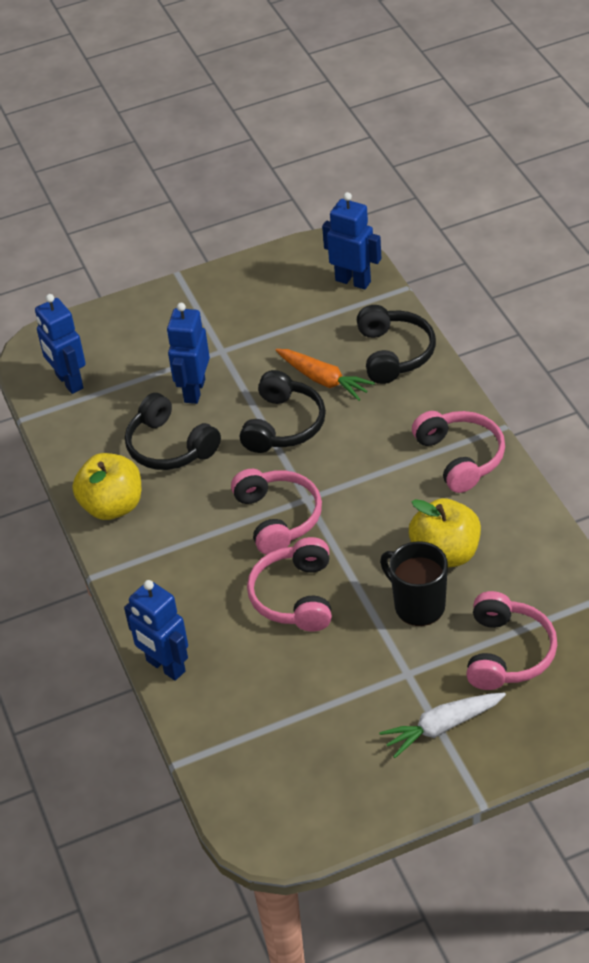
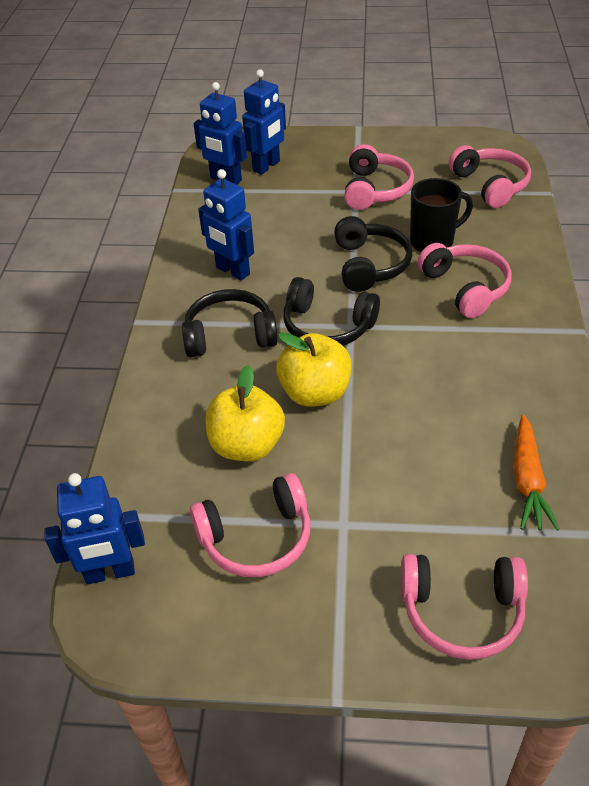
pink headphones: 4 -> 5
white carrot: 1 -> 0

